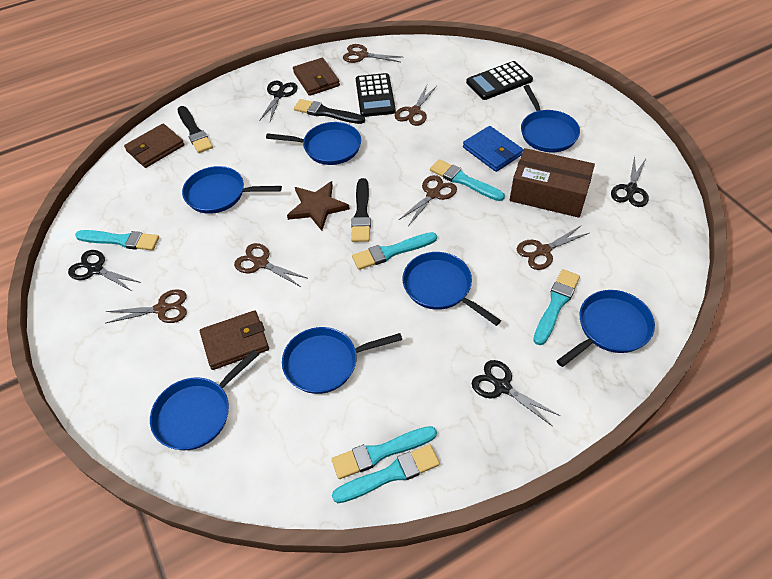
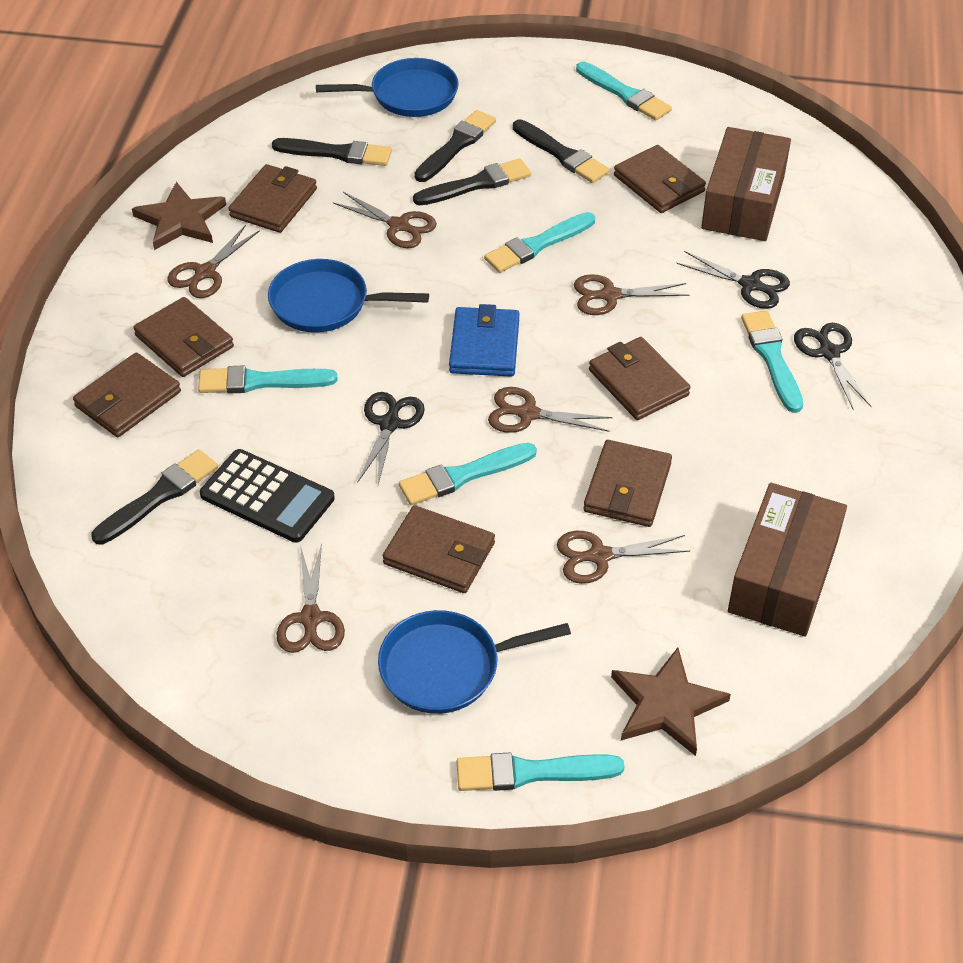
black brush: 3 -> 5
black calculator: 2 -> 1
black scissors: 4 -> 3
blue pan: 7 -> 3
brown box: 1 -> 2
brown star: 1 -> 2
brown wallet: 3 -> 7

